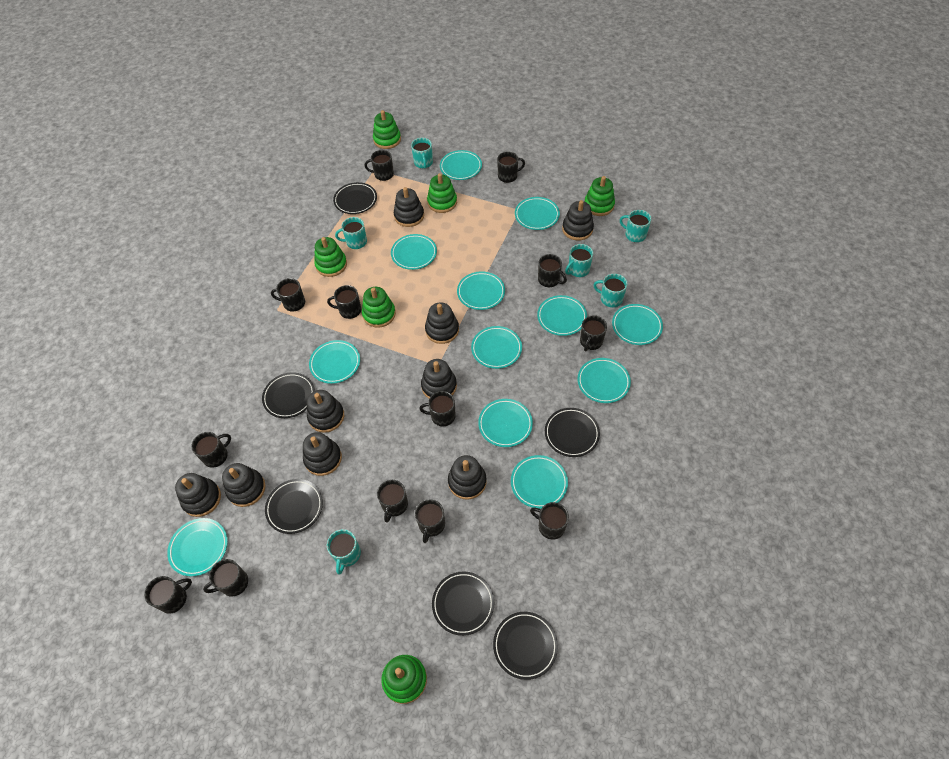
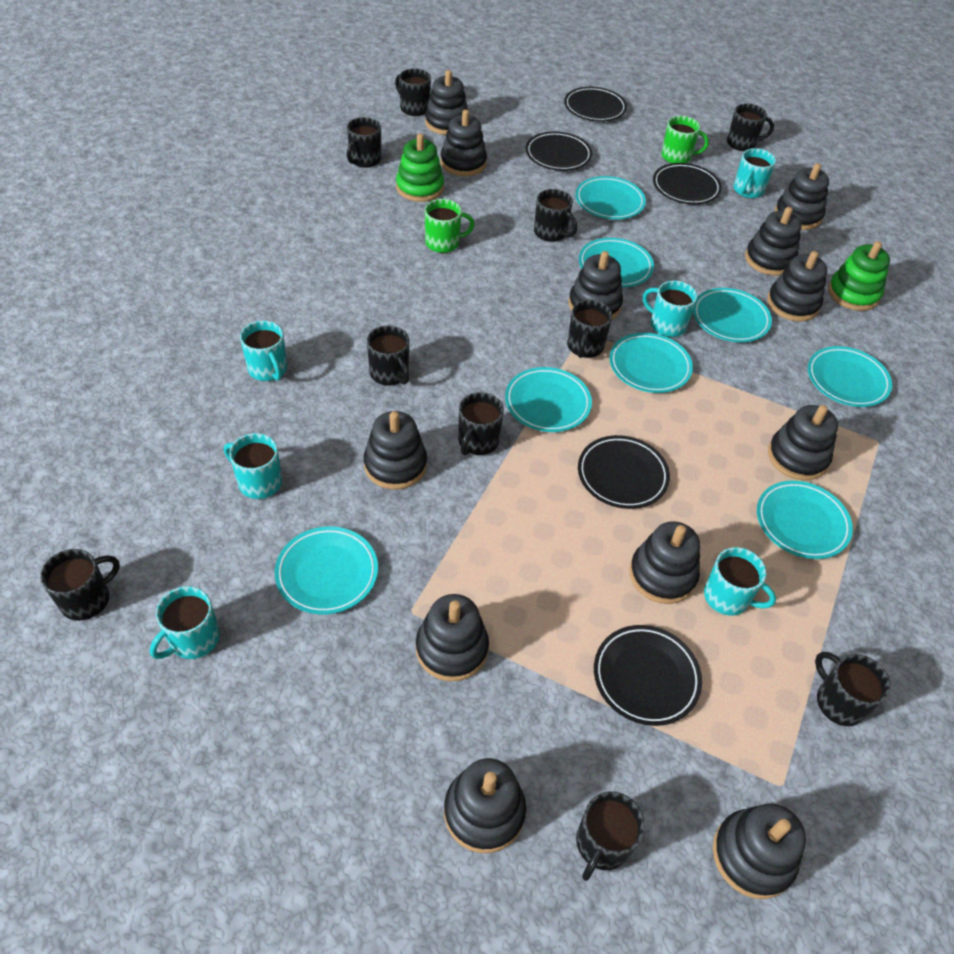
black mug: 13 -> 10
black plate: 6 -> 5
black stacking toy: 9 -> 12
green mug: 0 -> 2
green stacking toy: 6 -> 2
turquoise plate: 12 -> 8

